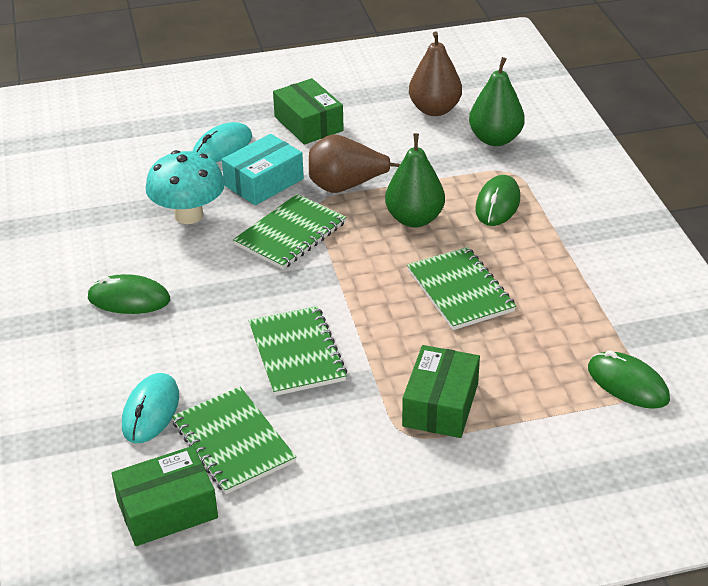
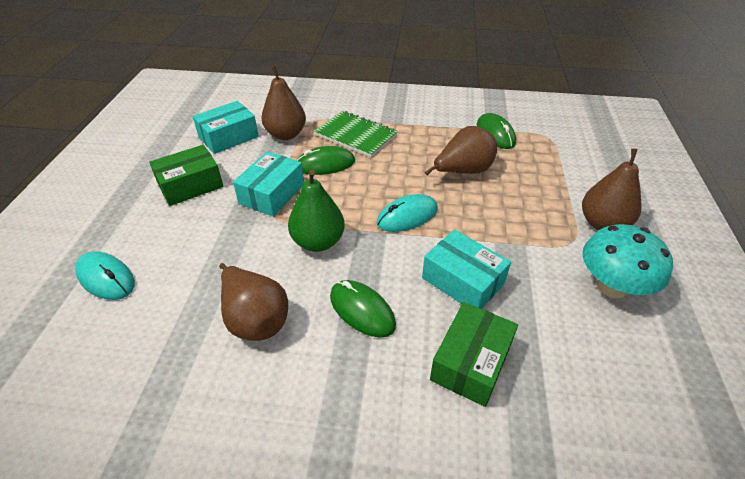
brown pear: 2 -> 4
green box: 3 -> 2
green notebook: 4 -> 1
green pear: 2 -> 1
turquoise box: 1 -> 3

